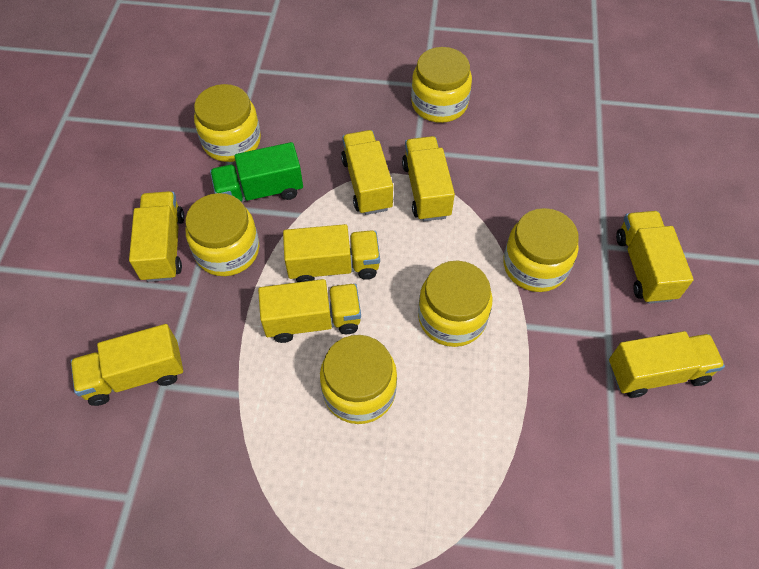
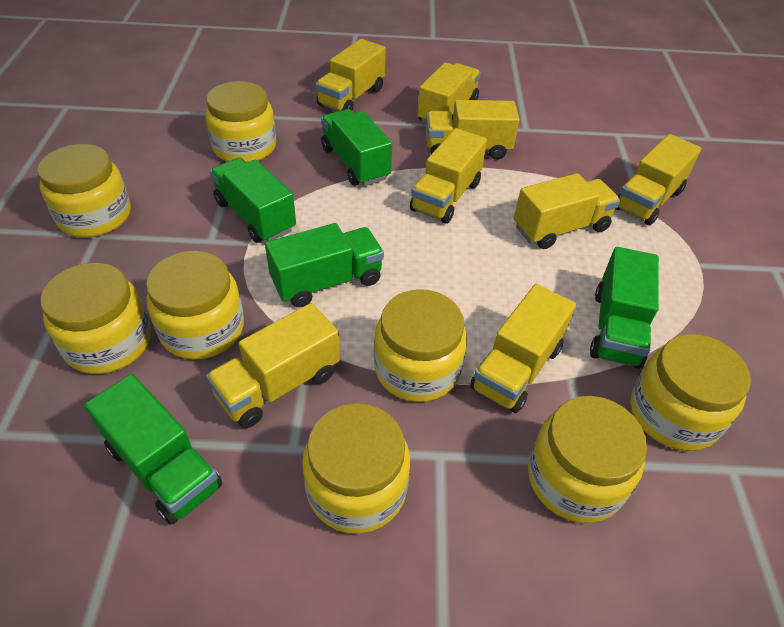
green truck: 1 -> 5
yellow jar: 6 -> 8

